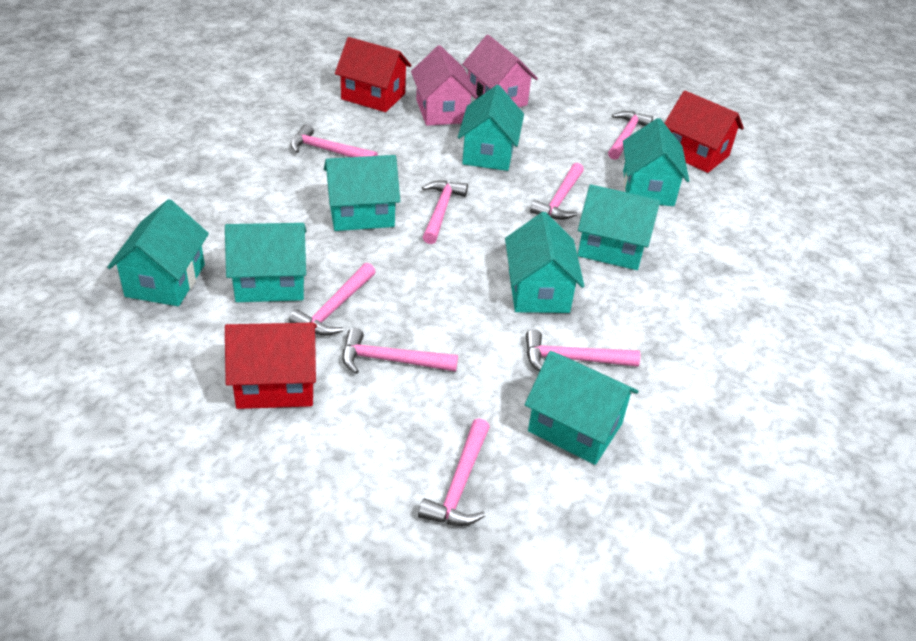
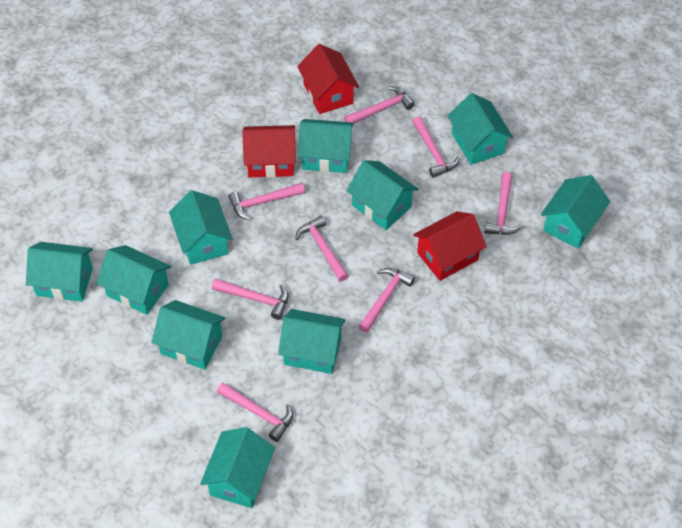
pink house: 2 -> 0
turquoise house: 8 -> 10

